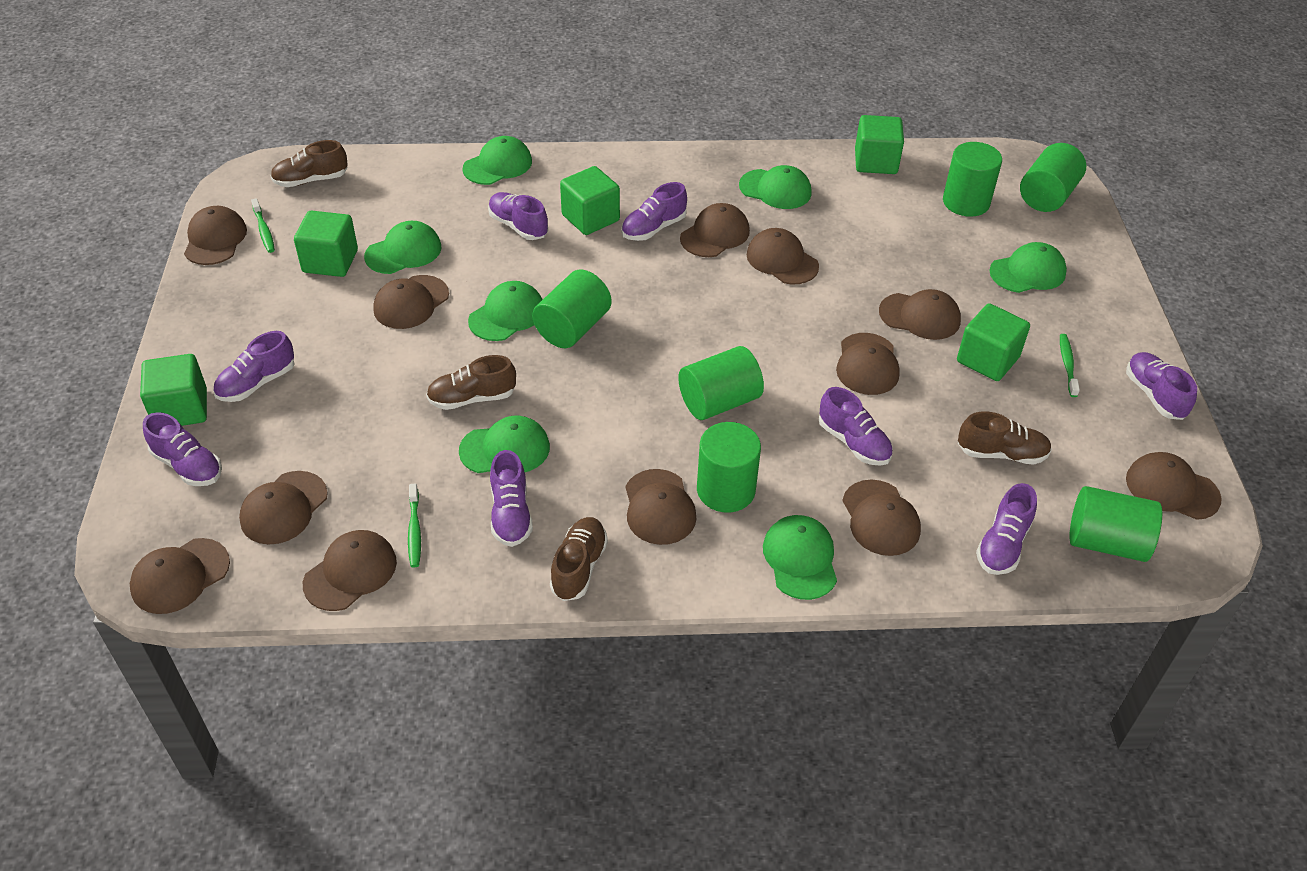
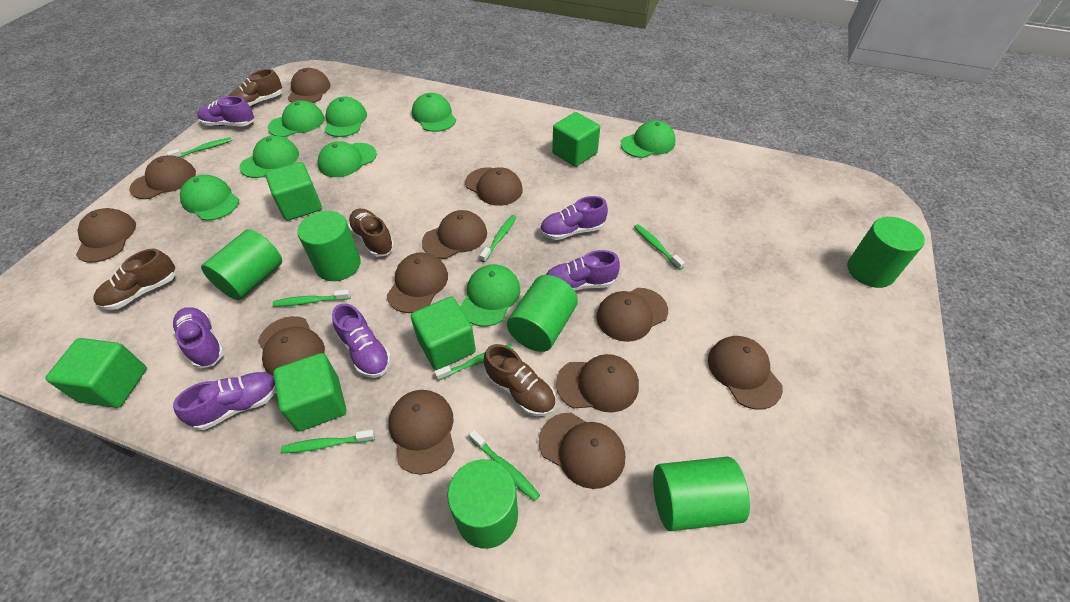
green cap: 7 -> 8
green toothbrush: 3 -> 7
purple shoe: 8 -> 6

